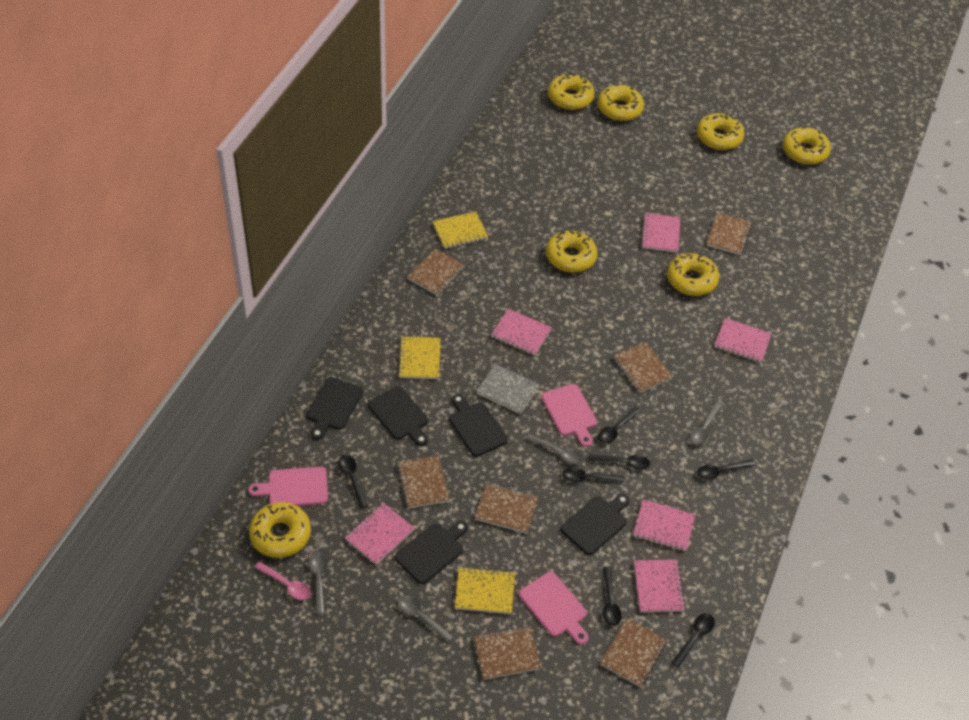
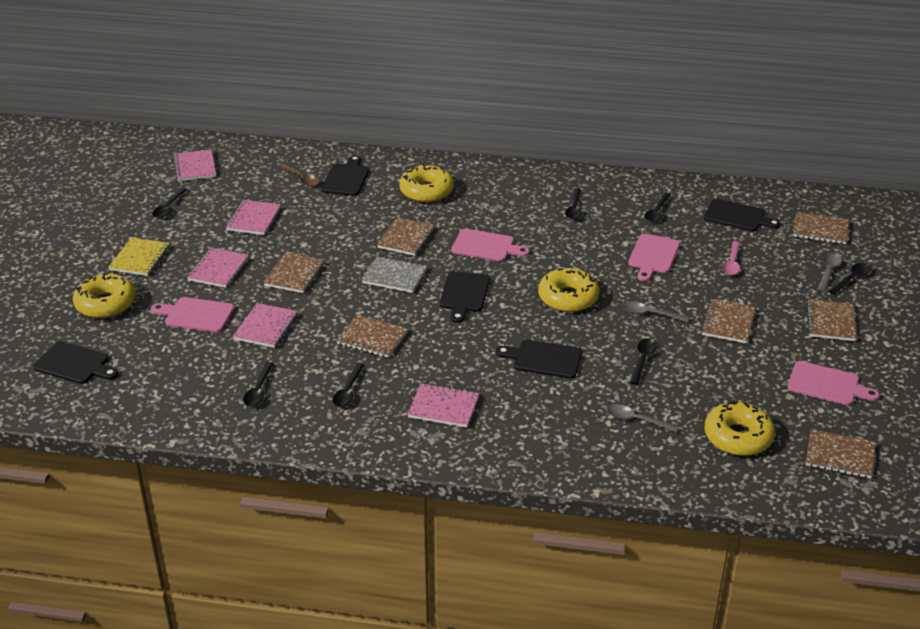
brown spoon: 0 -> 1
grey spoon: 4 -> 3
pink cutting board: 3 -> 4
pink notebook: 6 -> 5
yellow donut: 7 -> 4
yellow notebook: 3 -> 1

